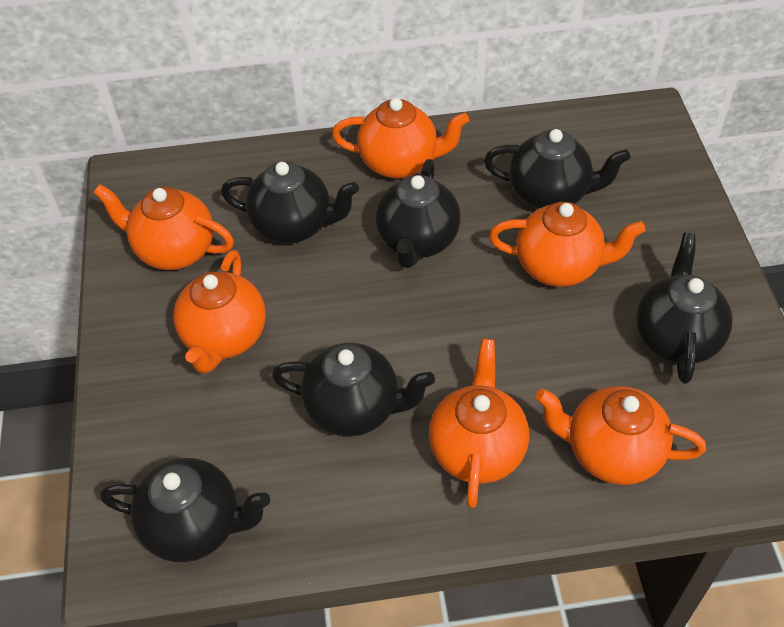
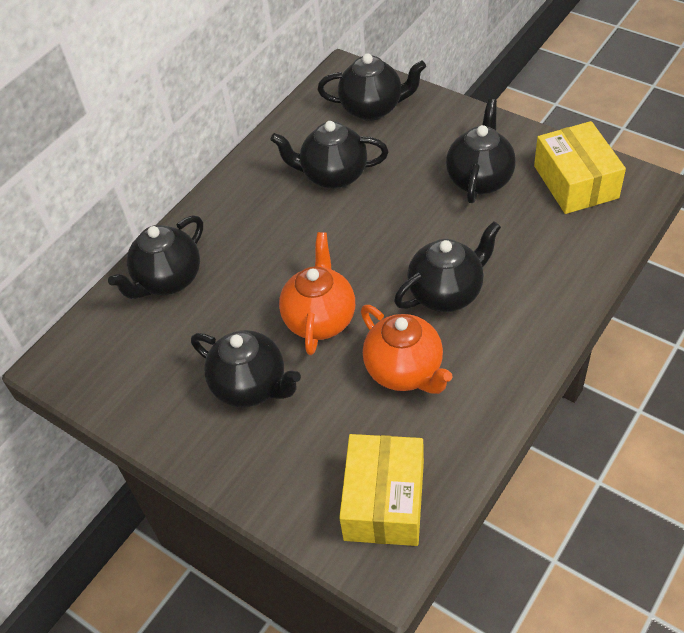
orange teapot: 6 -> 2
yellow box: 0 -> 2

